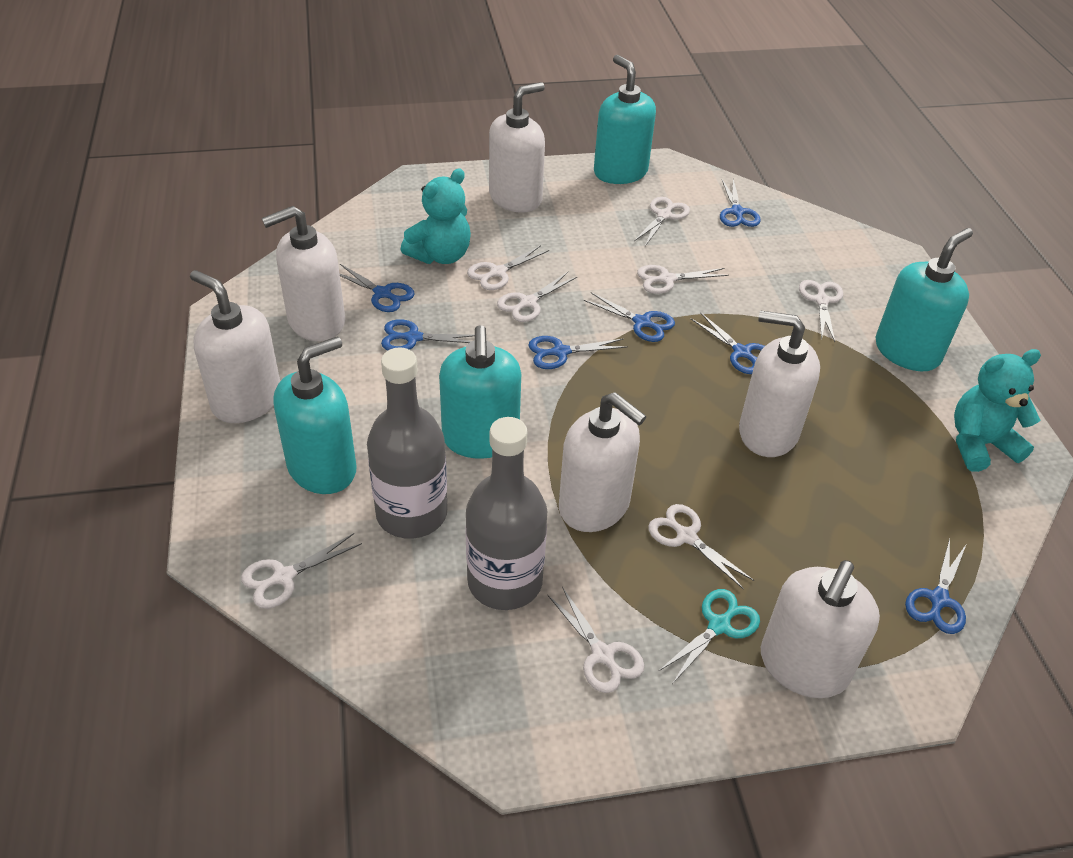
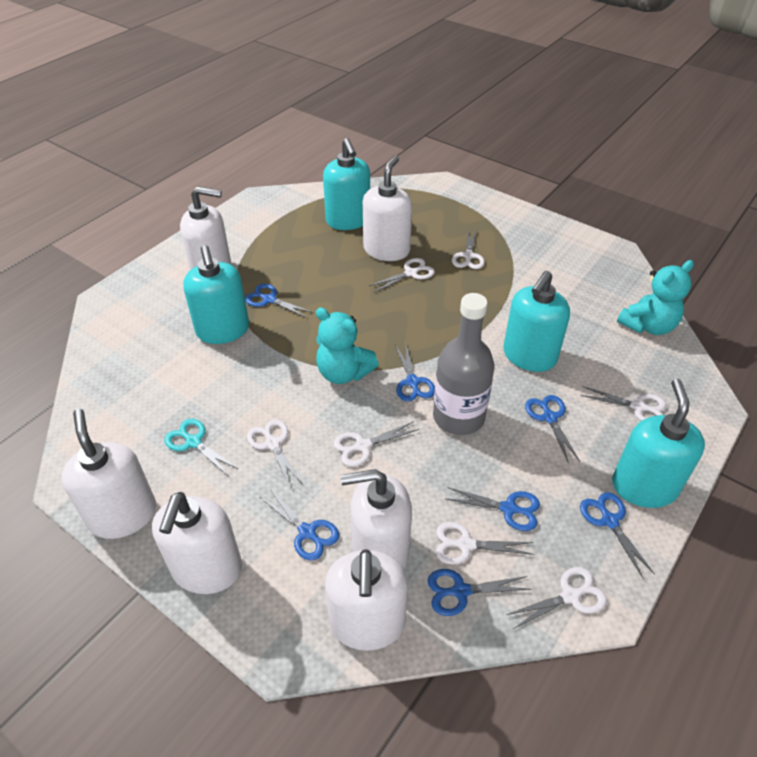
grey bottle: 2 -> 1
white scissors: 8 -> 7

